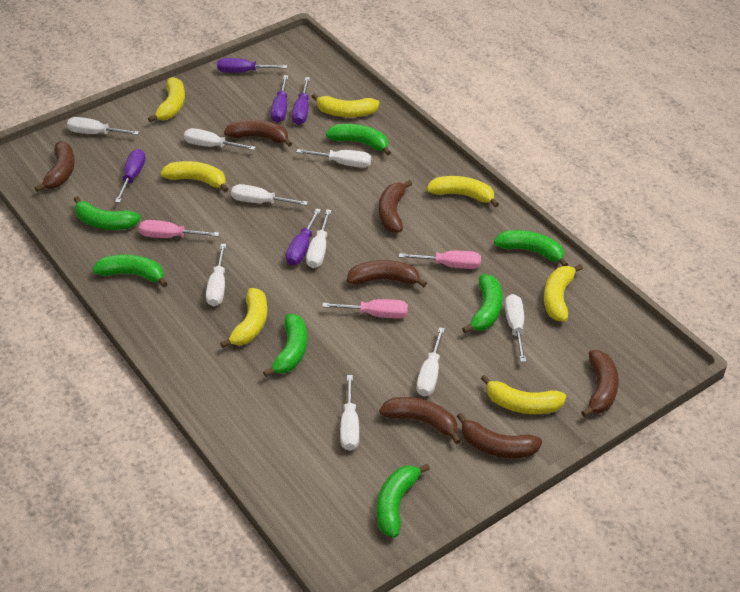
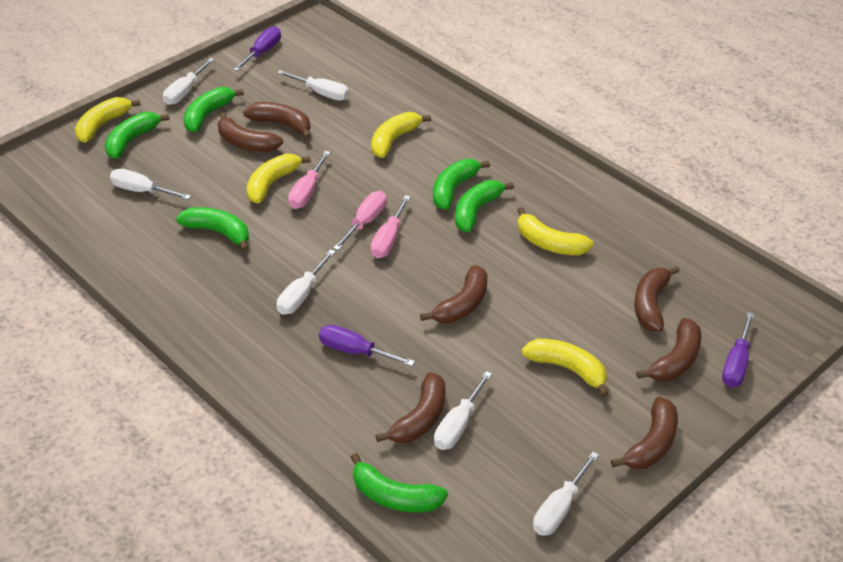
green banana: 7 -> 6
purple screwdriver: 5 -> 3
white screwdriver: 9 -> 6
yellow banana: 7 -> 5

